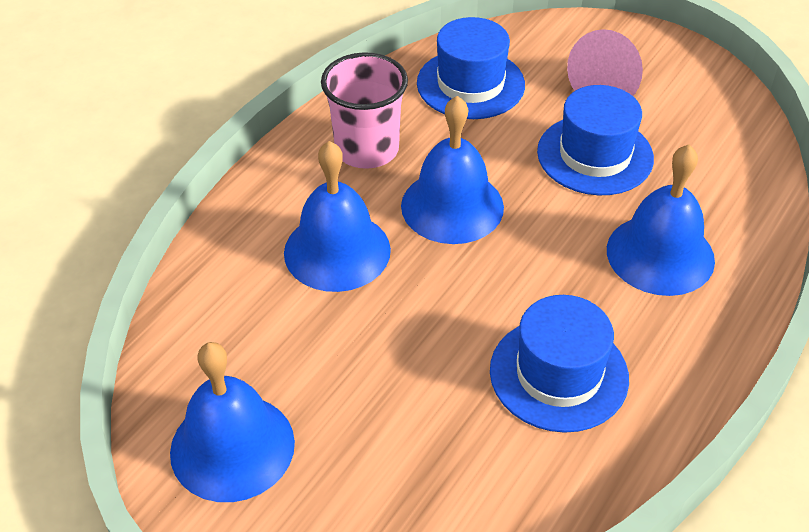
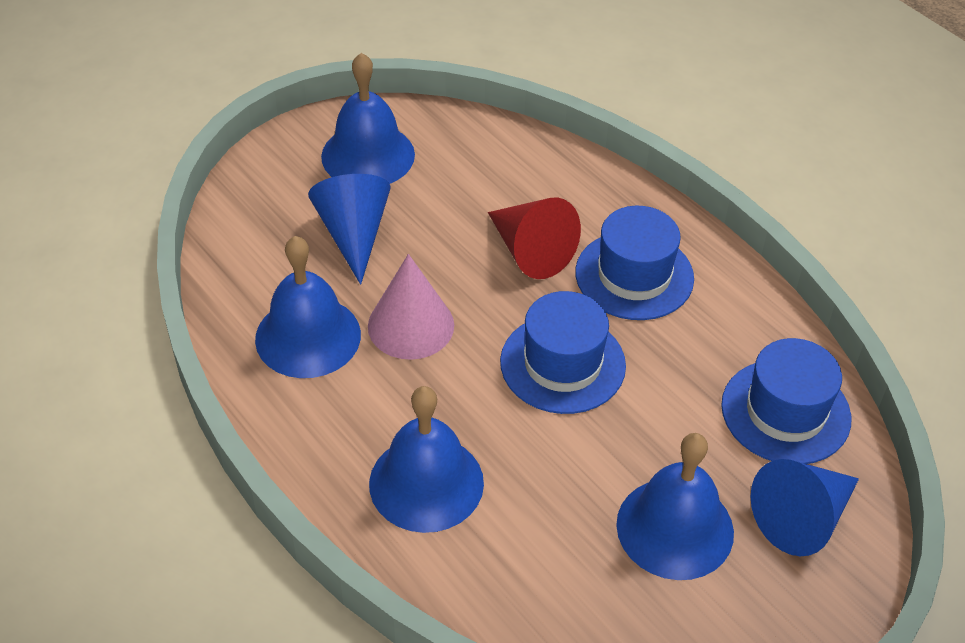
blue cone: 0 -> 2
pink cup: 1 -> 0
red cone: 0 -> 1

